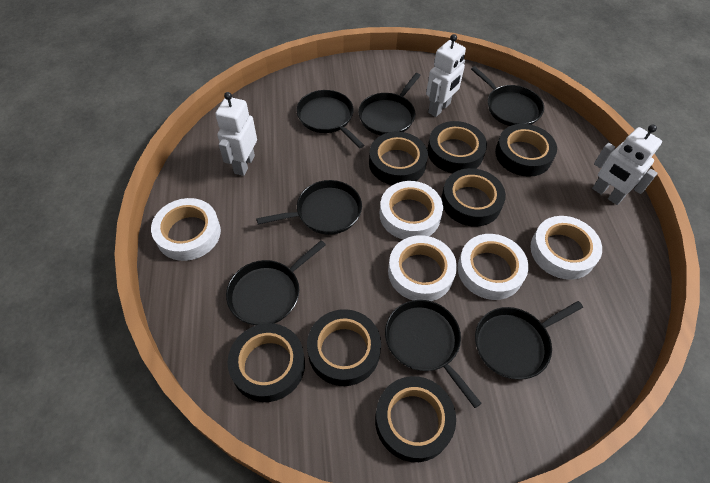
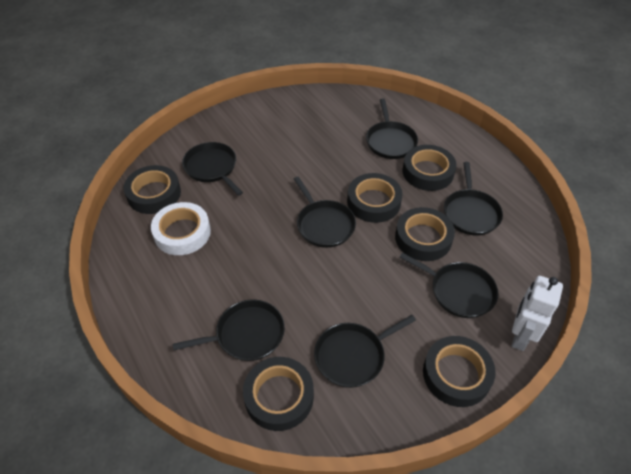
black tape: 7 -> 6
white robot: 3 -> 1
white tape: 5 -> 1

